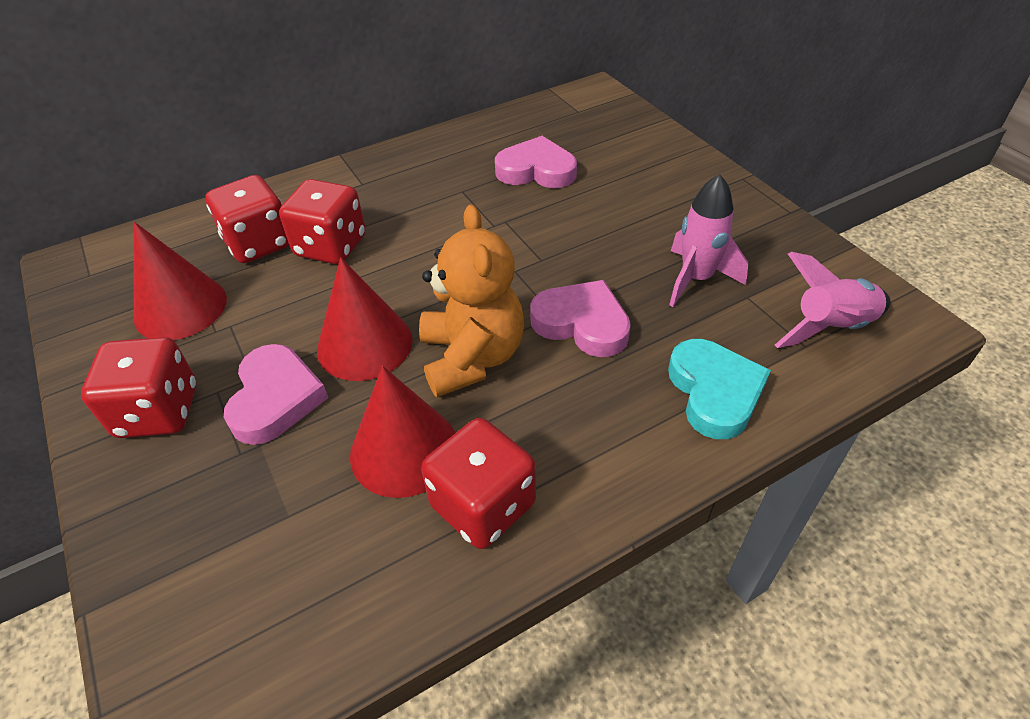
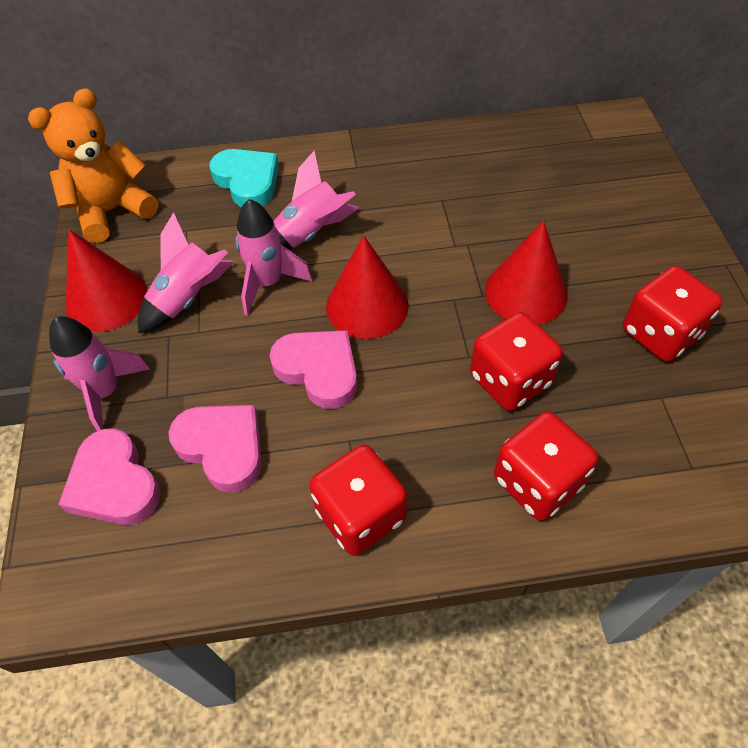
pink rocket: 2 -> 4

